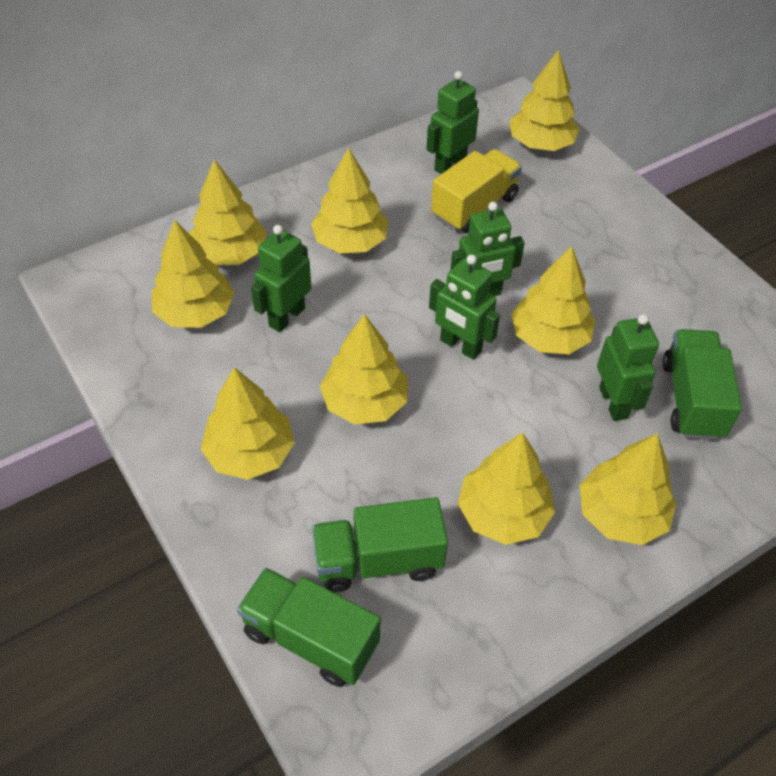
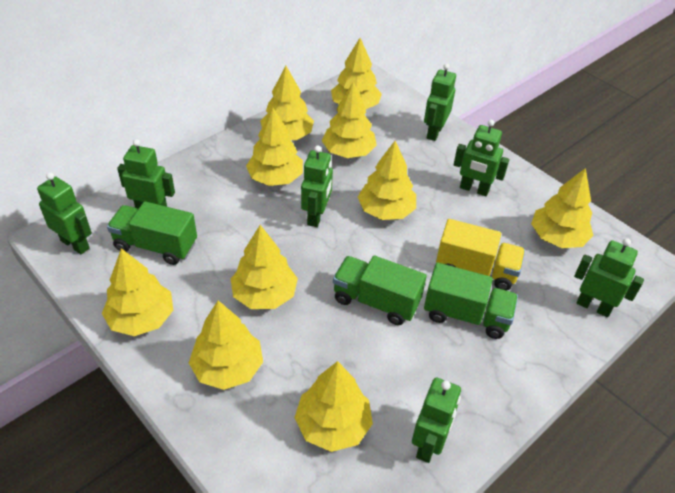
green robot: 5 -> 7
yellow tree: 9 -> 10

